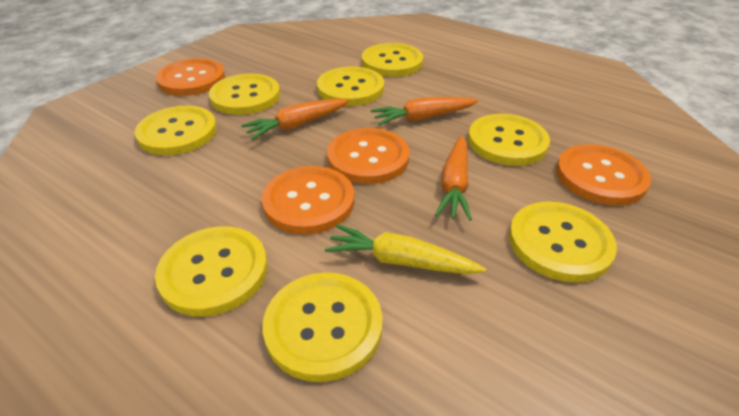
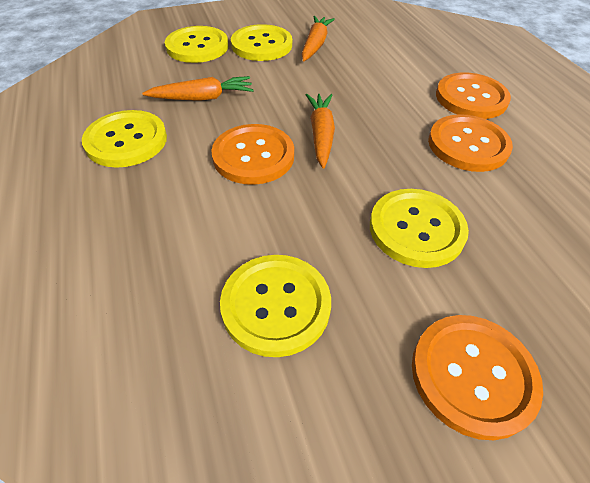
yellow button: 8 -> 5
yellow carrot: 1 -> 0

